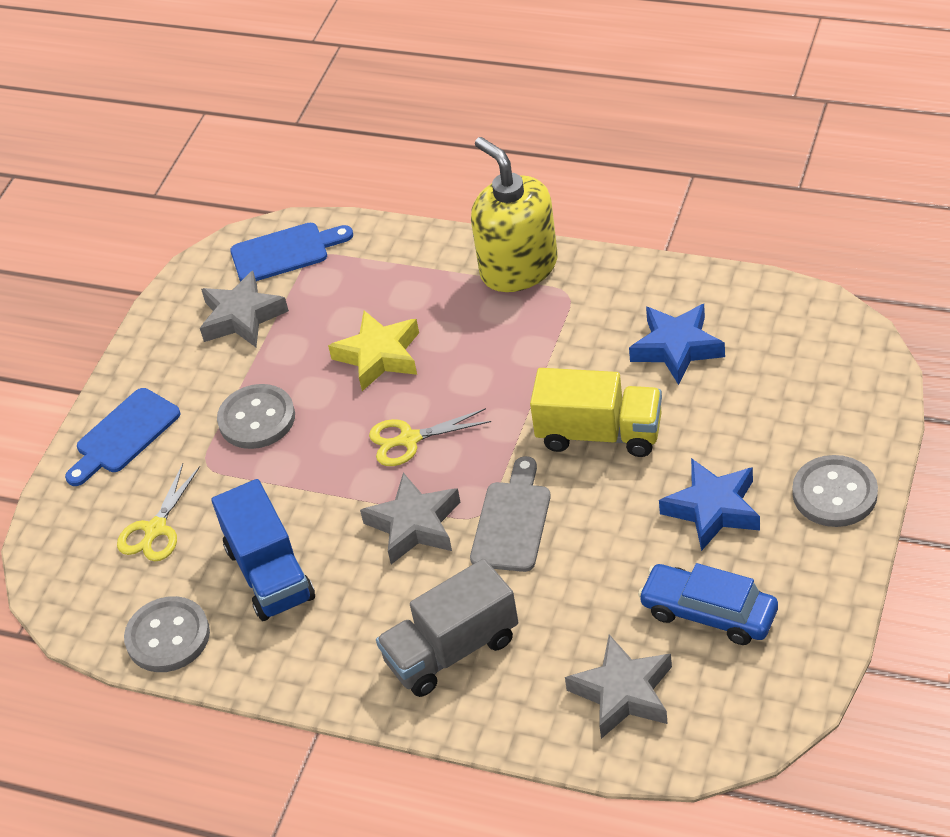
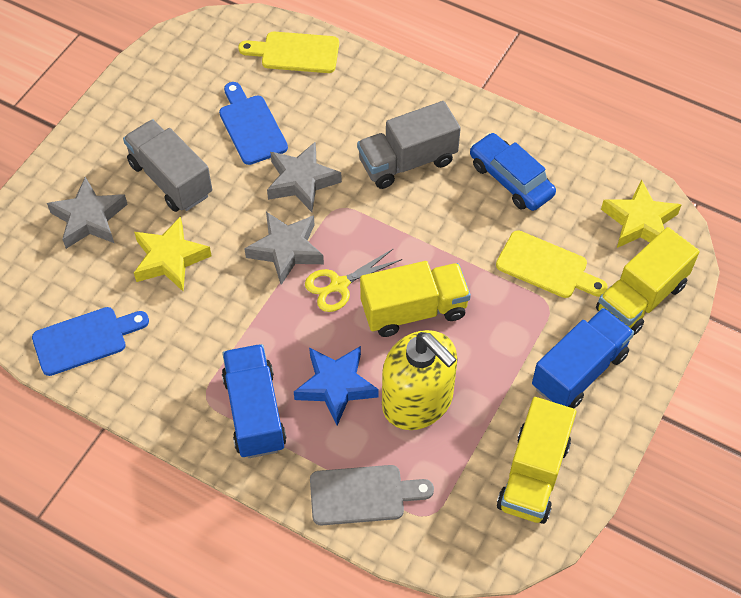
blue star: 2 -> 1
blue truck: 1 -> 2
grey button: 3 -> 0
grey truck: 1 -> 2
yellow cutting board: 0 -> 2
yellow scissors: 2 -> 1
yellow star: 1 -> 2
yellow truck: 1 -> 3

